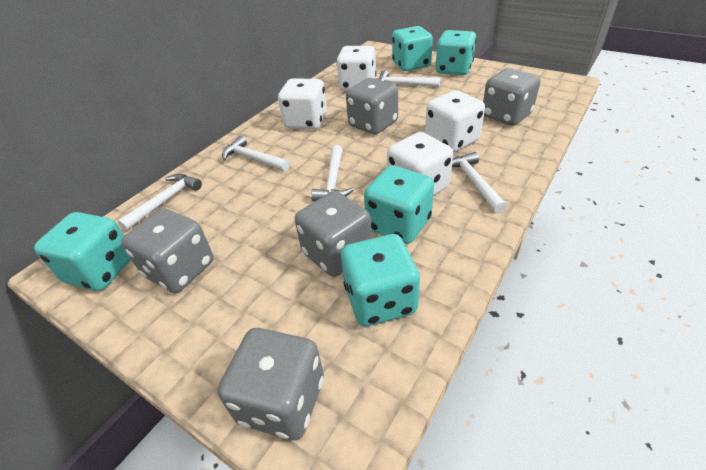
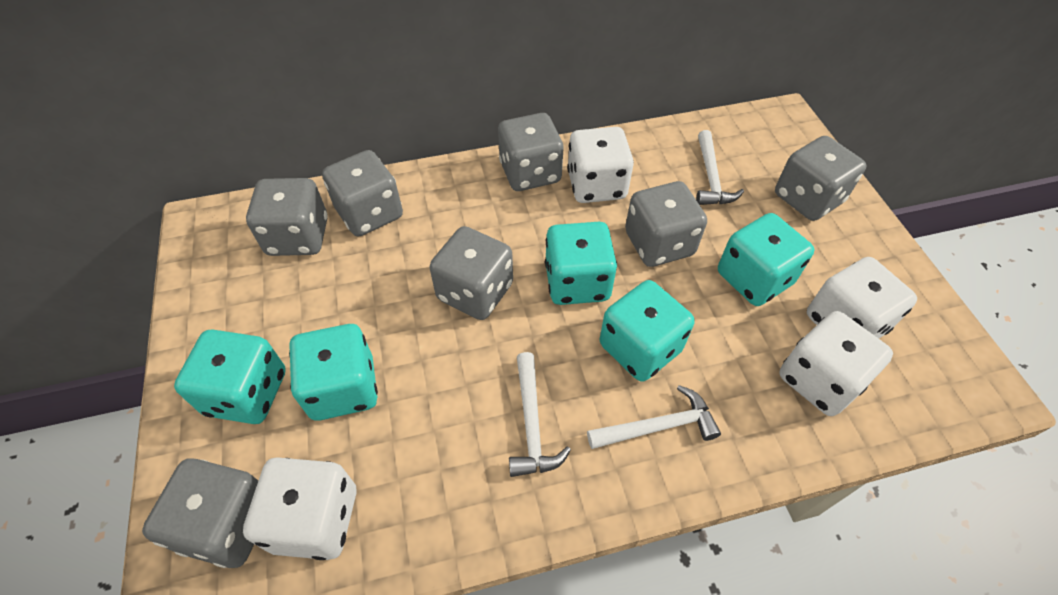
grey dice: 5 -> 7
white hammer: 5 -> 3

